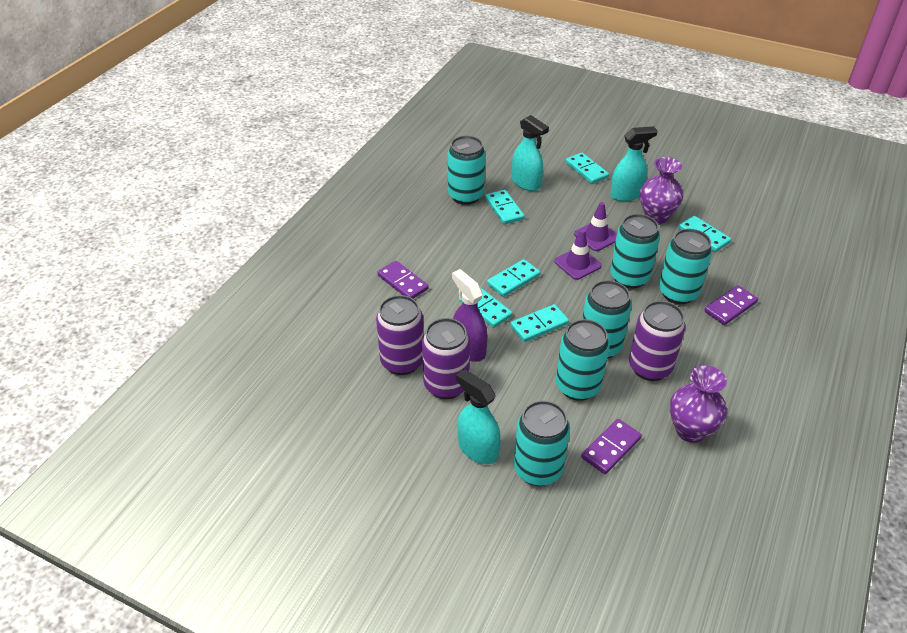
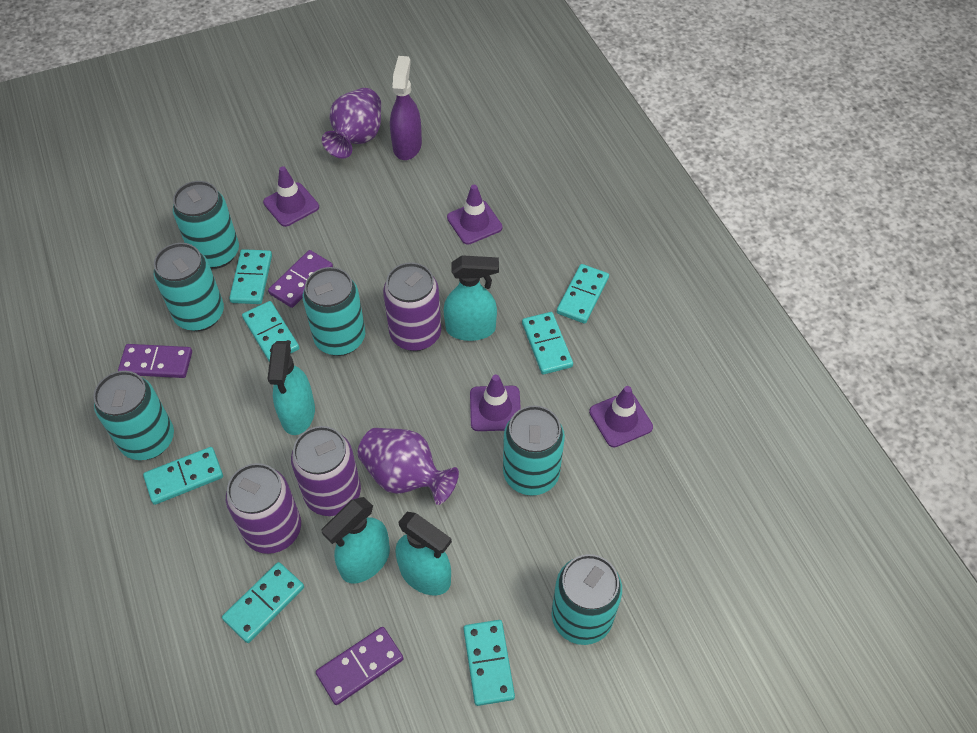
purple traffic cone: 2 -> 4
turquoise domino: 6 -> 7
turquoise spray bottle: 3 -> 4

